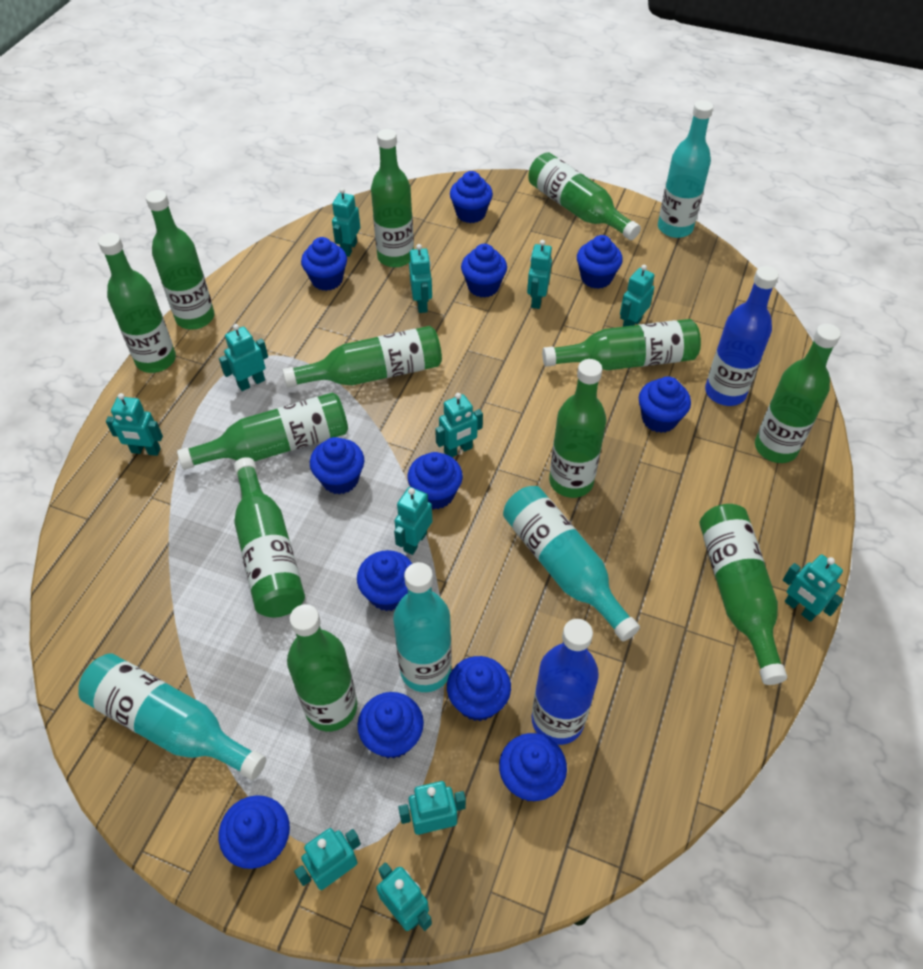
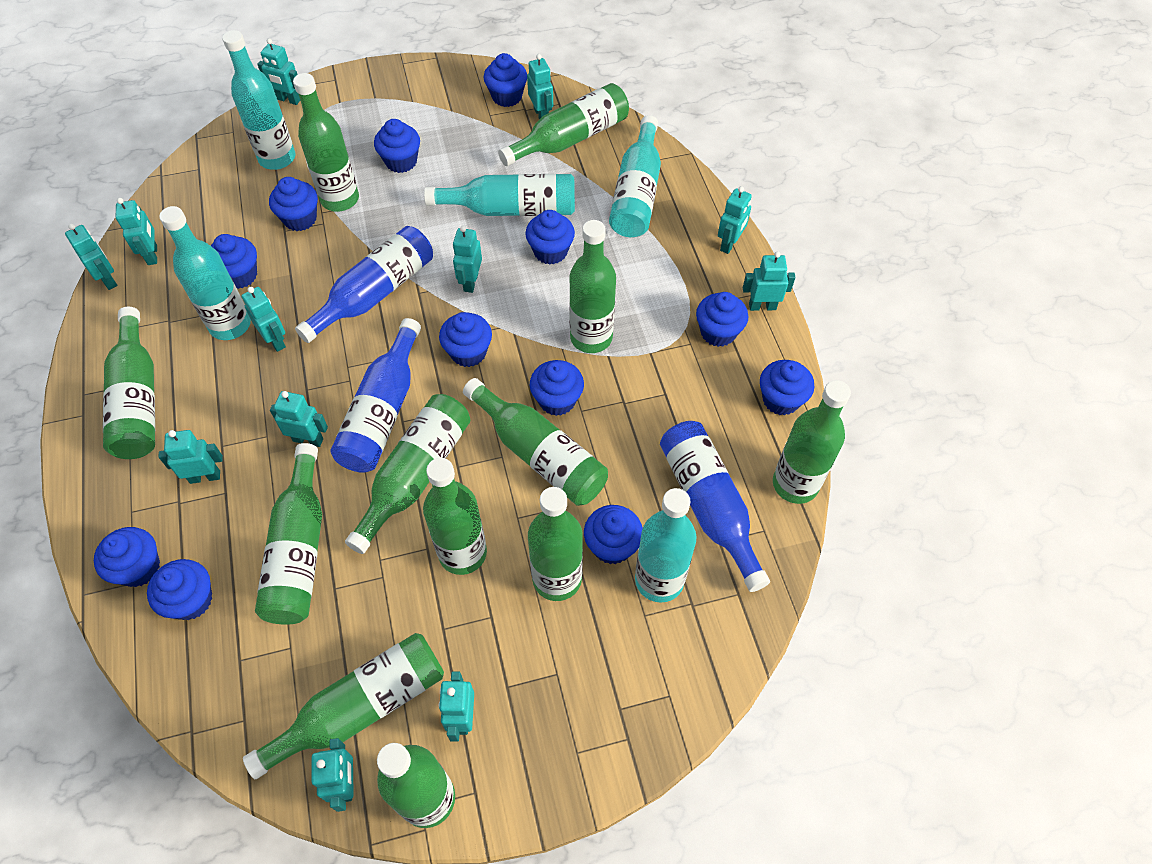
blue bottle: 2 -> 3
turquoise bottle: 4 -> 5

